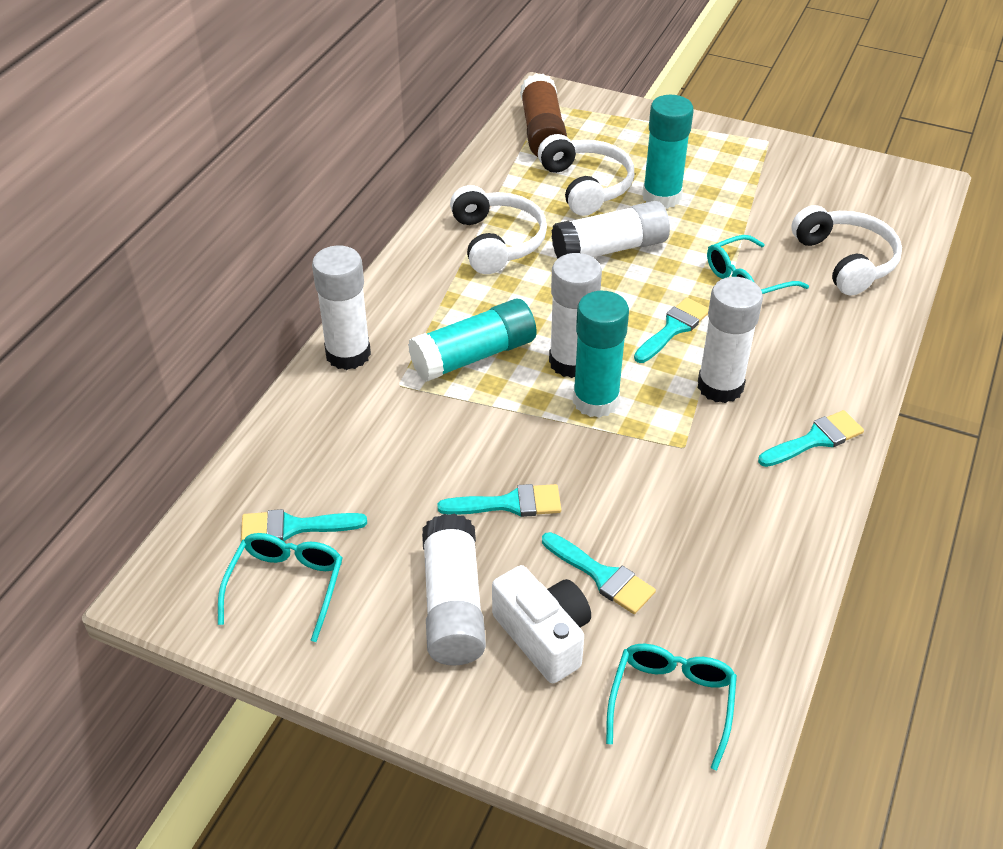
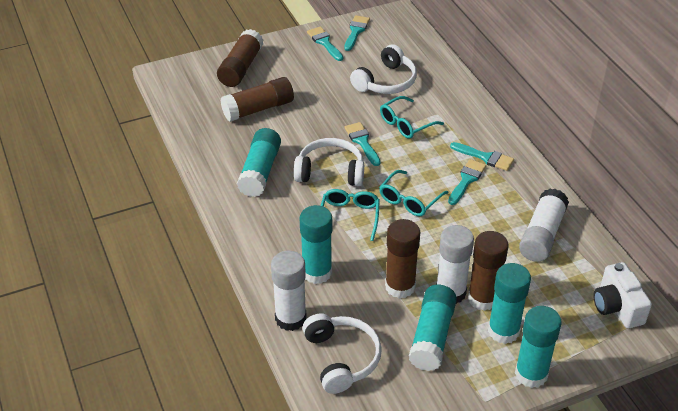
brown glue stick: 1 -> 4
turquoise glue stick: 3 -> 5
white glue stick: 5 -> 3

